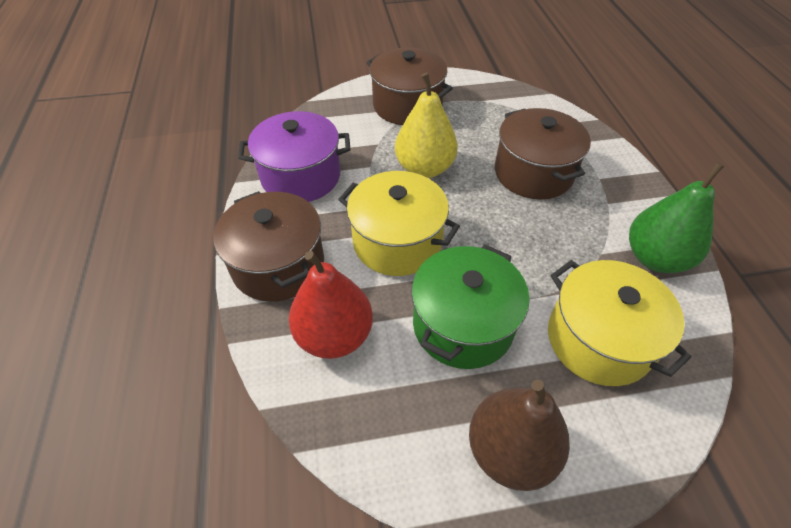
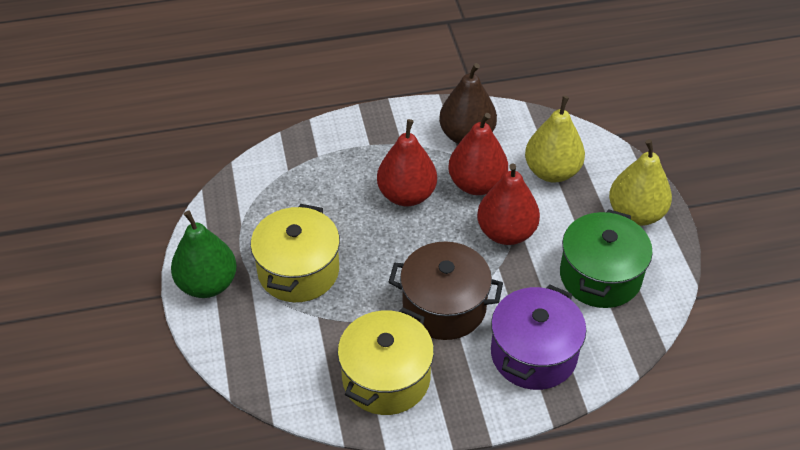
brown pot: 3 -> 1
red pear: 1 -> 3
yellow pear: 1 -> 2

